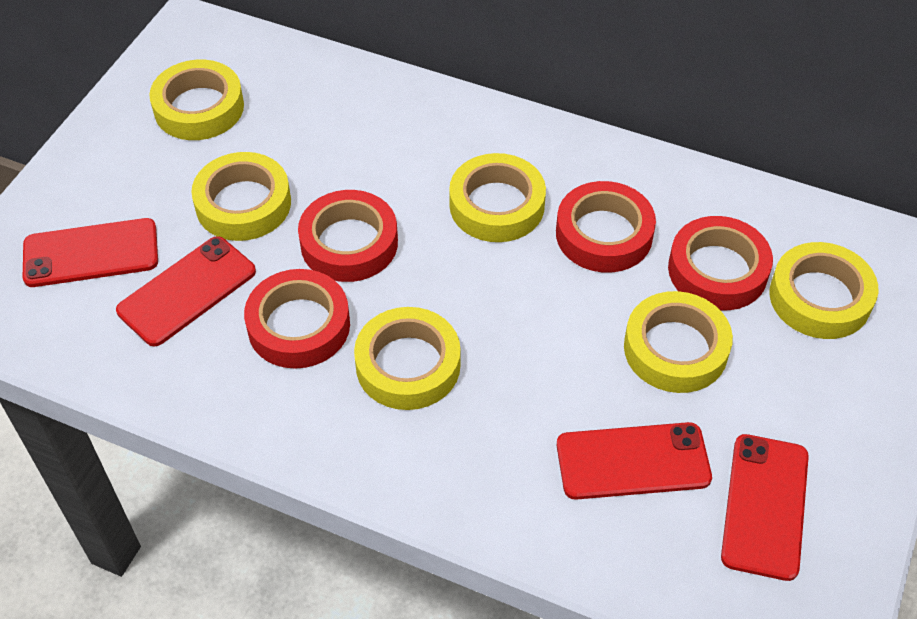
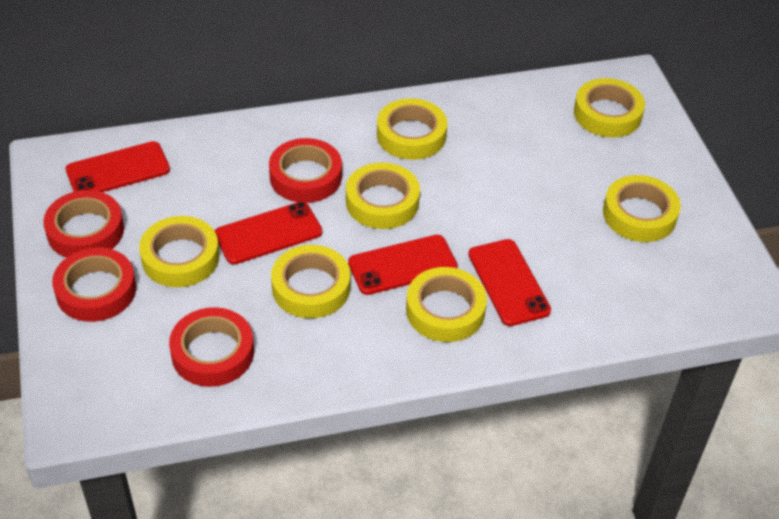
yellow tape: 6 -> 7

